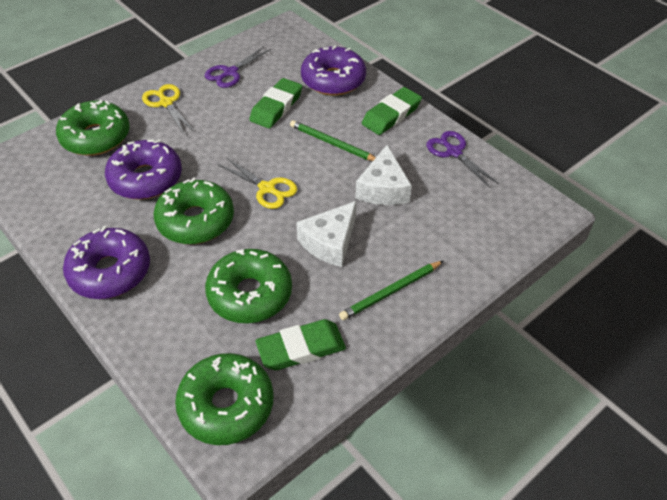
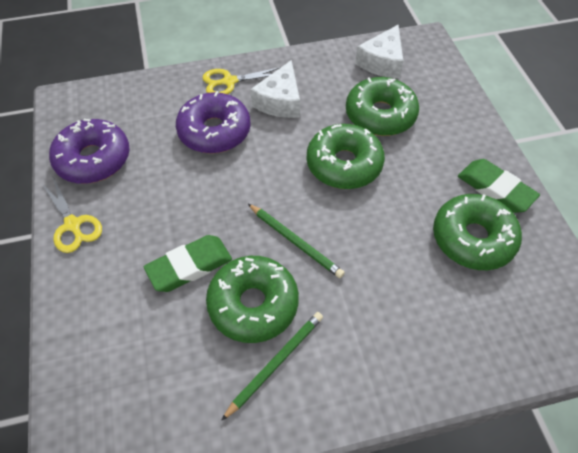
green eraser: 3 -> 2
purple donut: 3 -> 2
purple scissors: 2 -> 0

